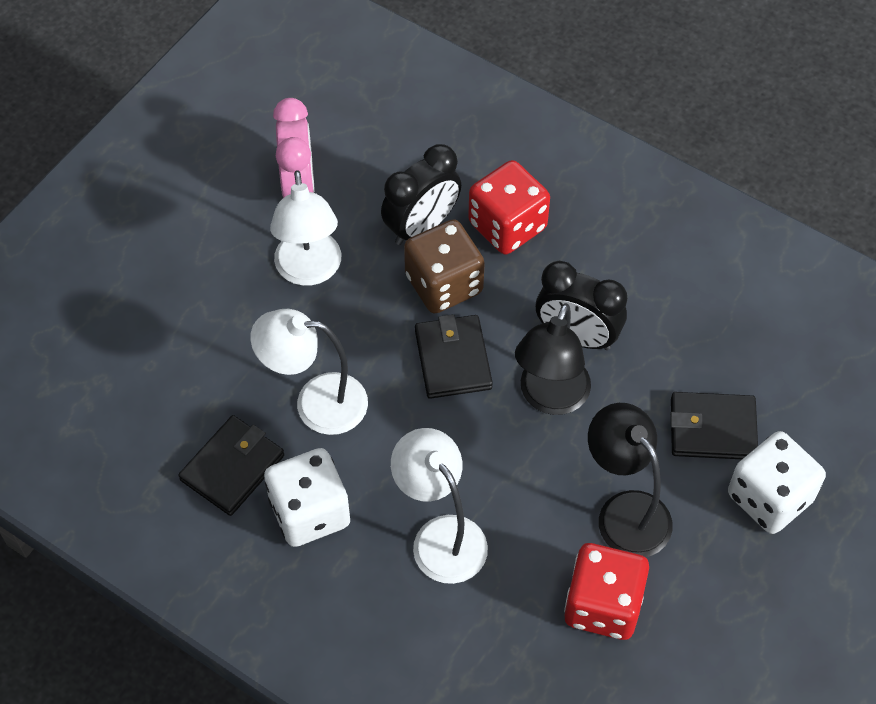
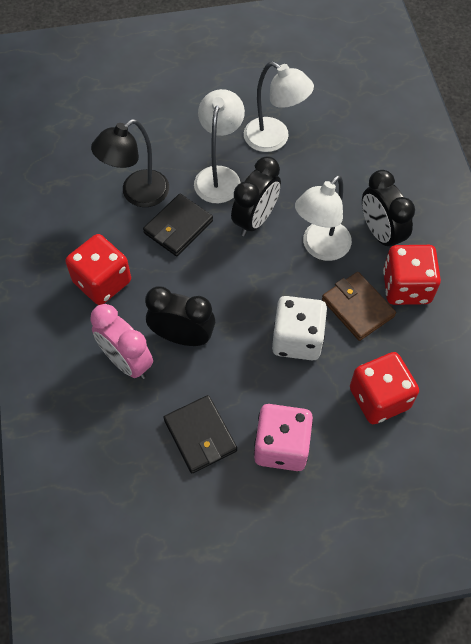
black clock: 2 -> 3
black lamp: 2 -> 1
black wallet: 3 -> 2
brown dice: 1 -> 0
brown wallet: 0 -> 1
pink dice: 0 -> 1
red dice: 2 -> 3
white dice: 2 -> 1

